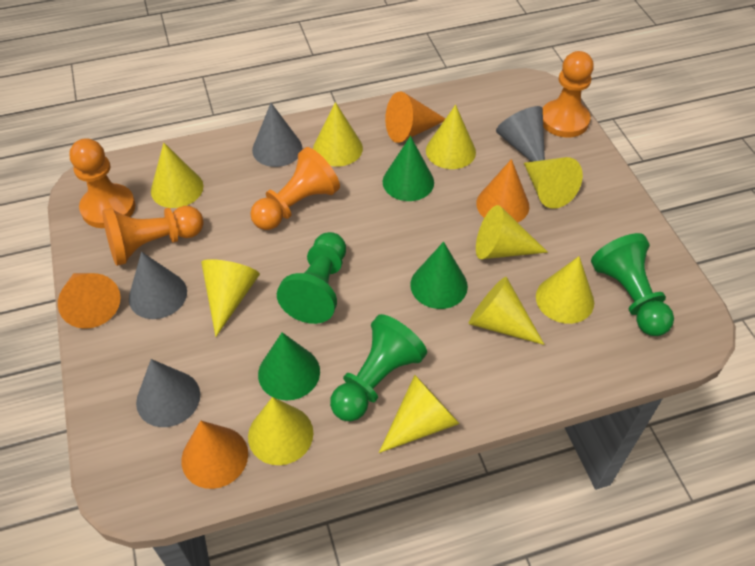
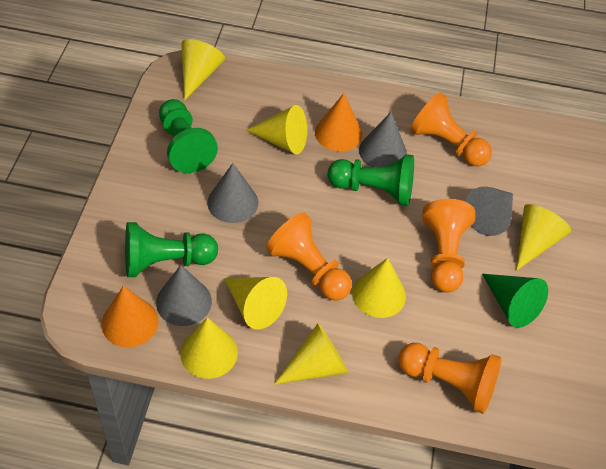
green cone: 3 -> 1
orange cone: 4 -> 2
yellow cone: 10 -> 7

